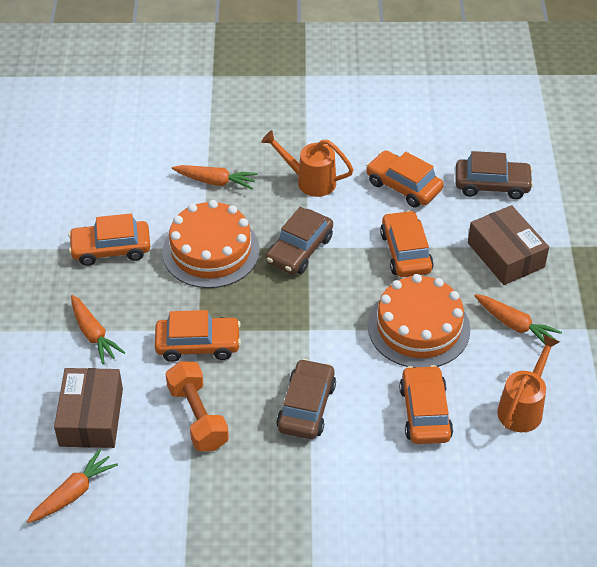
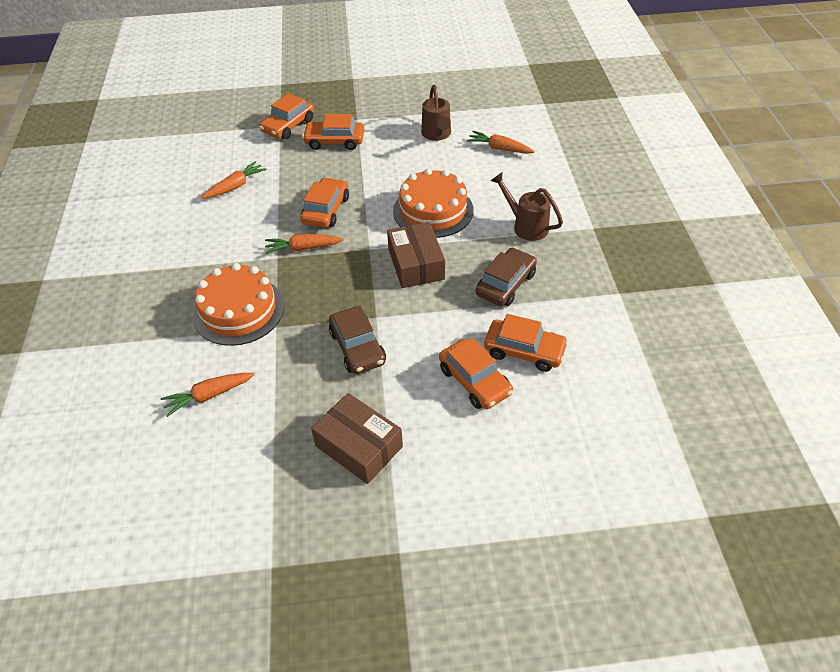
brown car: 3 -> 2
brown watering can: 0 -> 2
orange dumbbell: 1 -> 0
orange watering can: 2 -> 0

